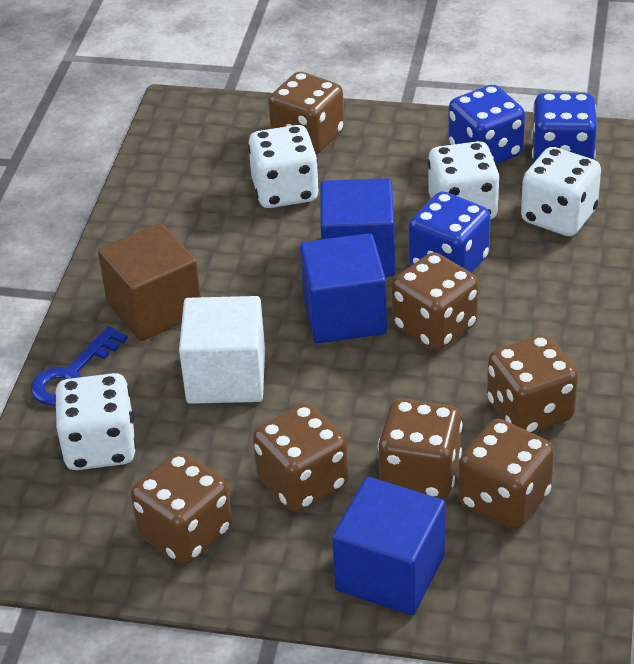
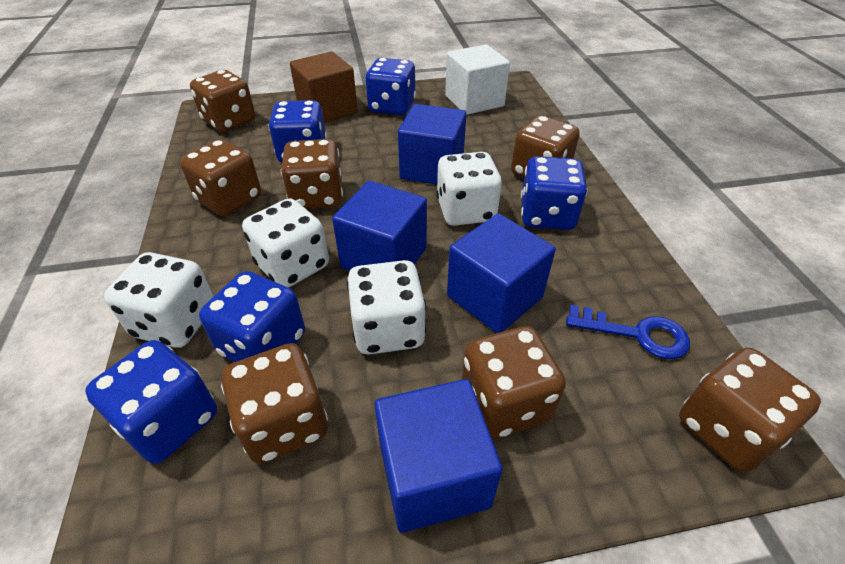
blue cube: 3 -> 4
blue dice: 3 -> 5

